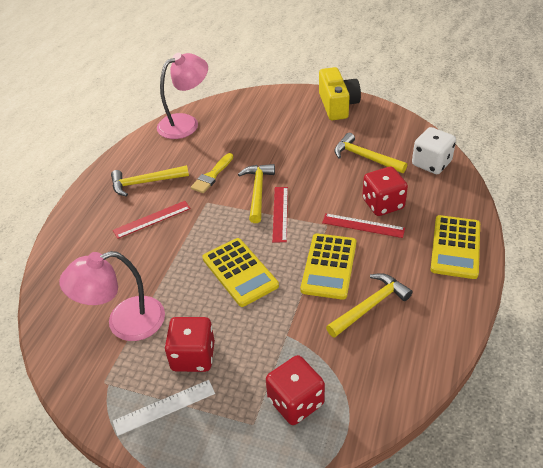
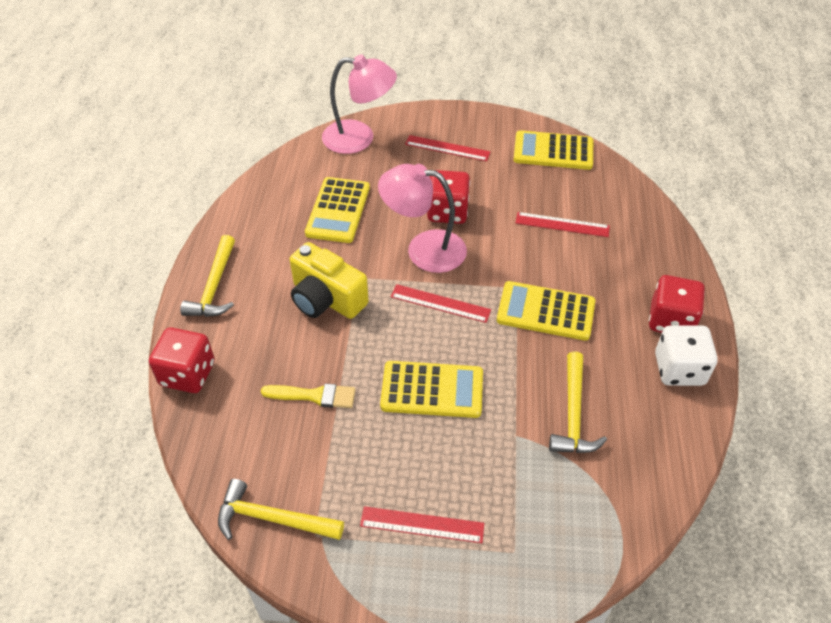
red ruler: 3 -> 4
white ruler: 1 -> 0
yellow calculator: 3 -> 4
yellow hammer: 4 -> 3

